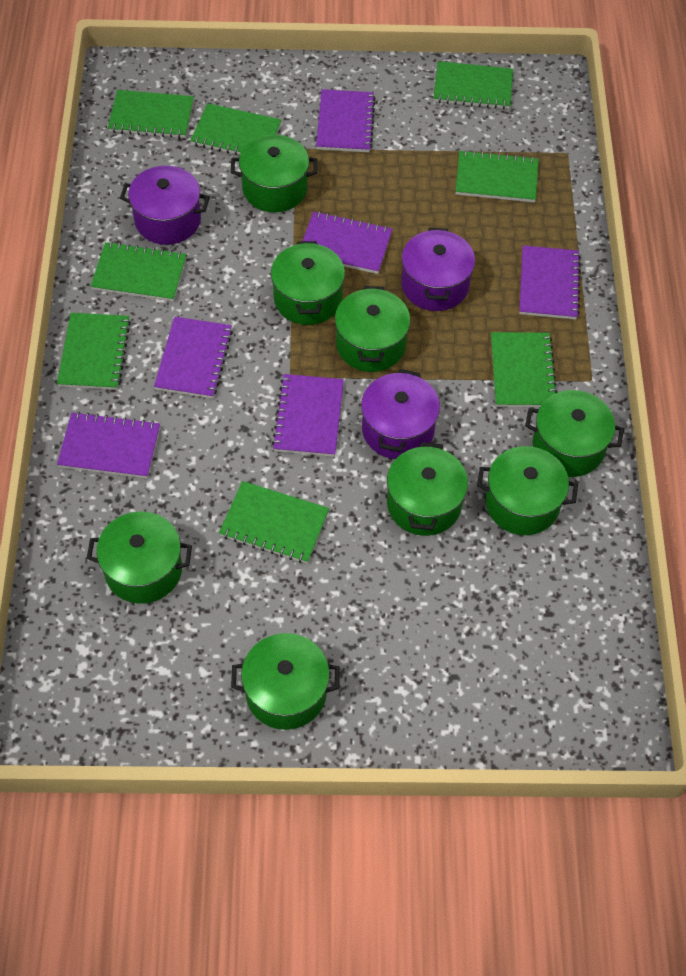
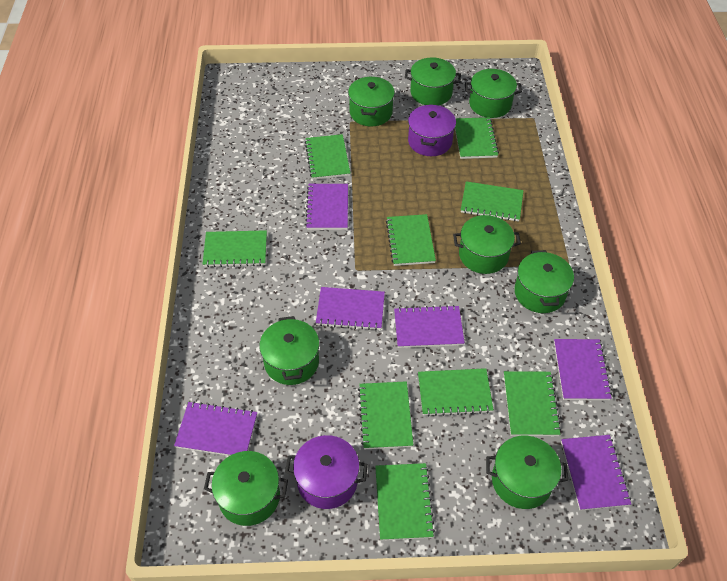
green notebook: 8 -> 9
purple pot: 3 -> 2

